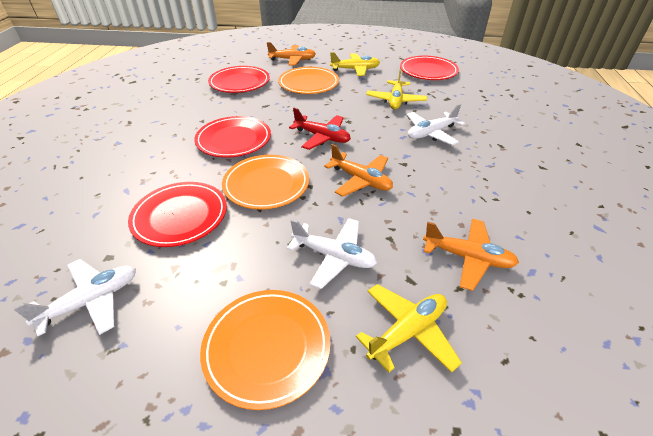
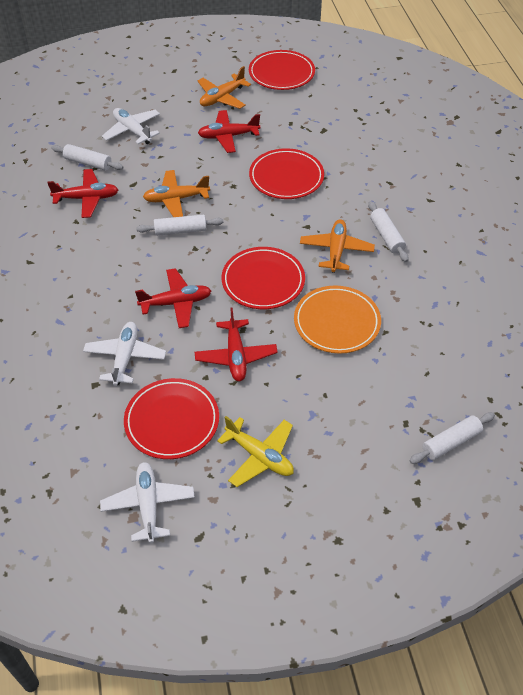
orange plate: 3 -> 1
red plane: 1 -> 4
white rolling pin: 0 -> 4
yellow plane: 3 -> 1

